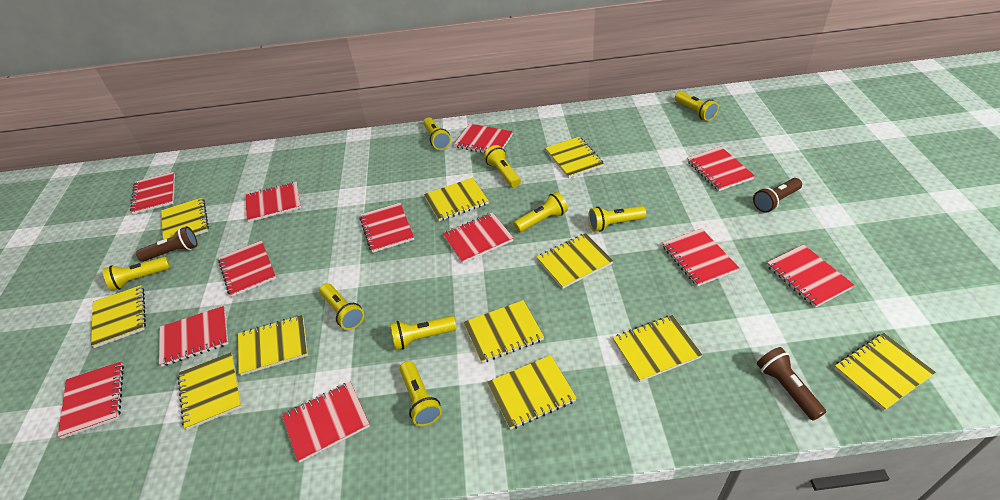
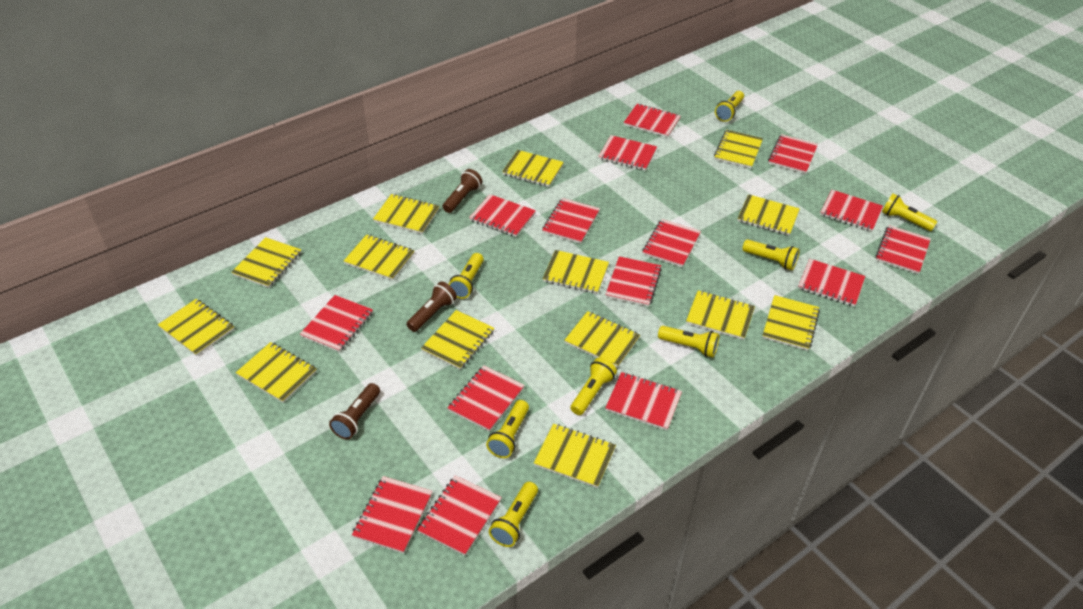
red notebook: 12 -> 15
yellow flashlight: 9 -> 8
yellow notebook: 11 -> 14

